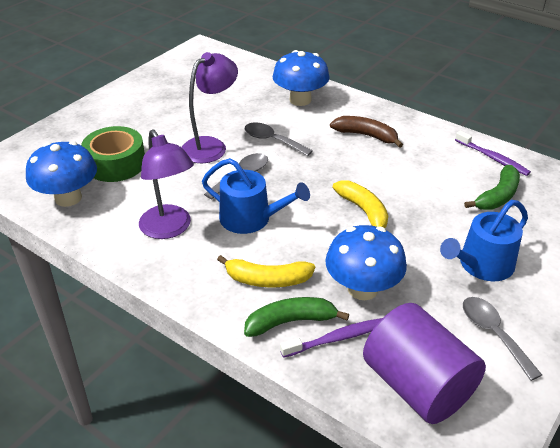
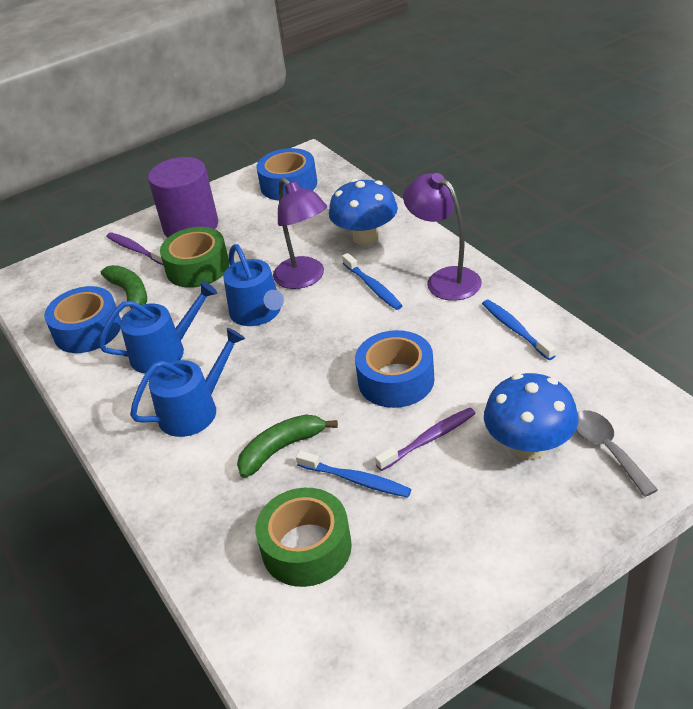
blue mushroom: 3 -> 2
blue tape: 0 -> 3
blue toothbrush: 0 -> 3
blue watering can: 2 -> 3
brown banana: 1 -> 0
green tape: 1 -> 2
grey spoon: 3 -> 1
yellow banana: 2 -> 0

